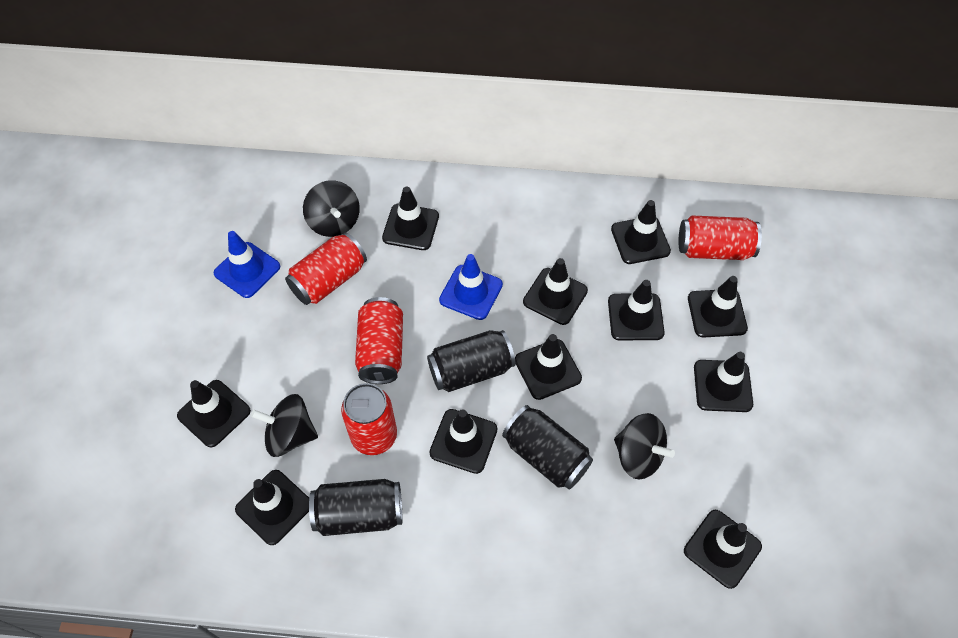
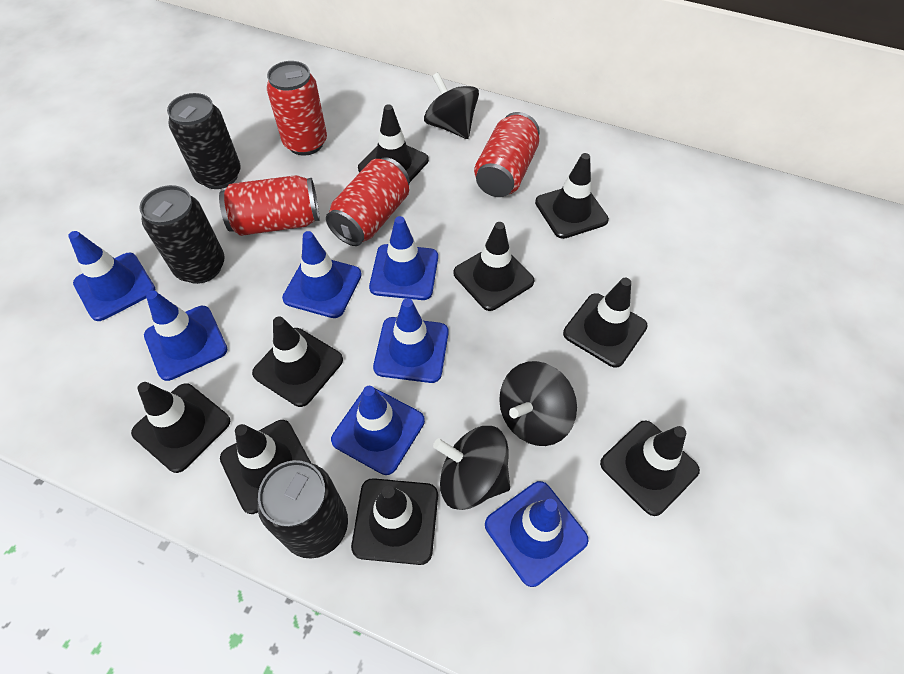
black traffic cone: 11 -> 9
blue traffic cone: 2 -> 7

